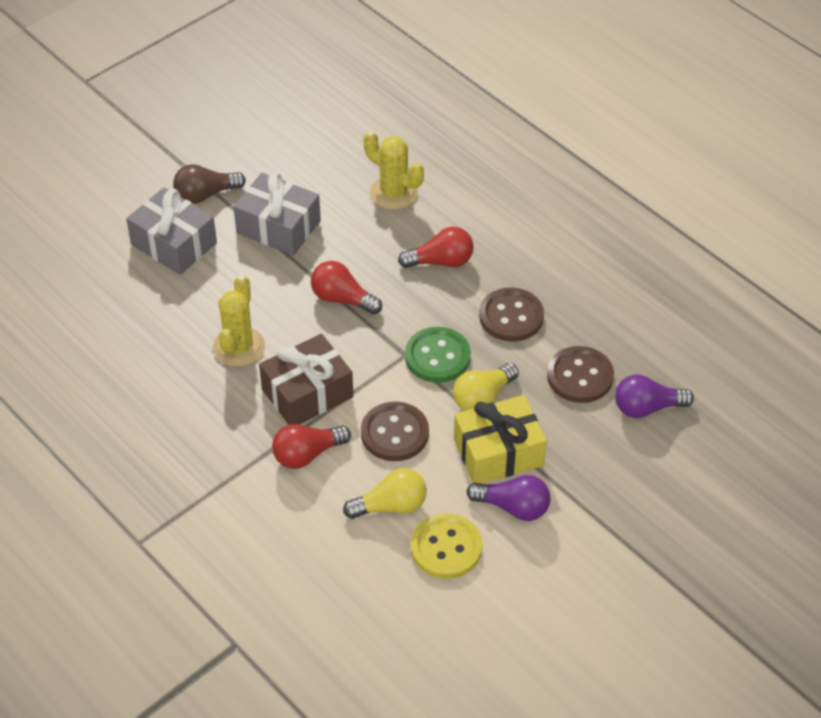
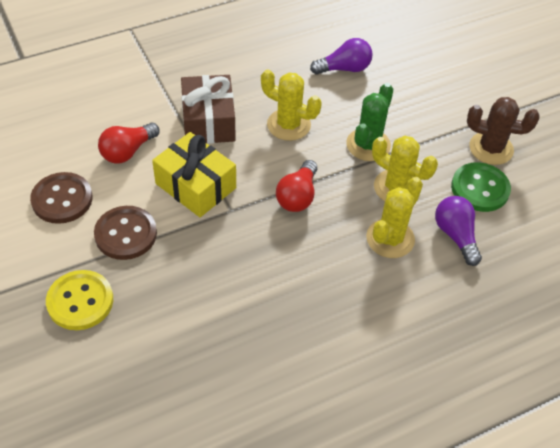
brown button: 3 -> 2
brown cactus: 0 -> 1
brown light bulb: 1 -> 0
green cactus: 0 -> 1
grey gift: 2 -> 0
red light bulb: 3 -> 2
yellow cactus: 2 -> 3
yellow light bulb: 2 -> 0

